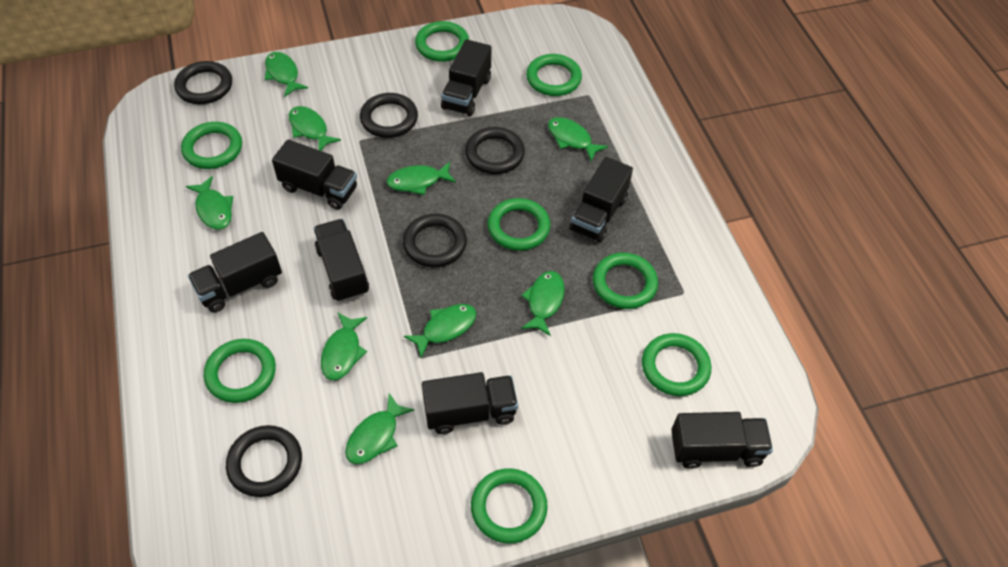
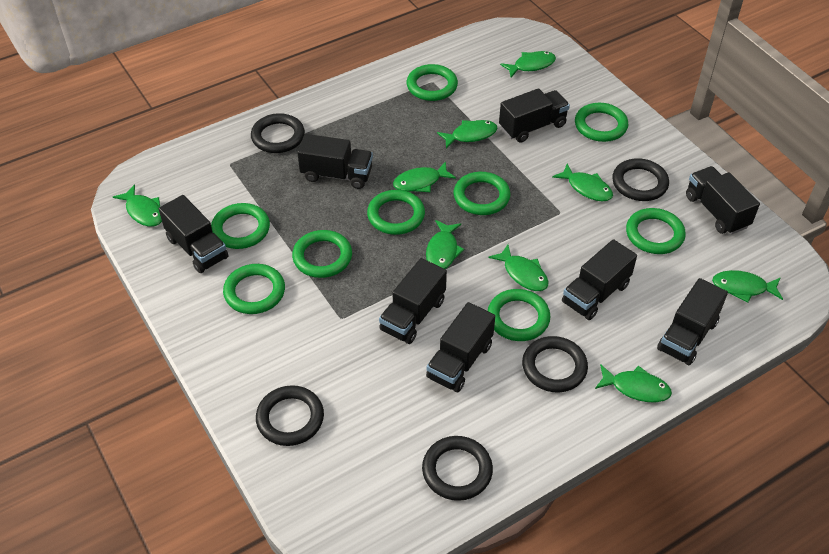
black truck: 7 -> 8
green ring: 8 -> 9

